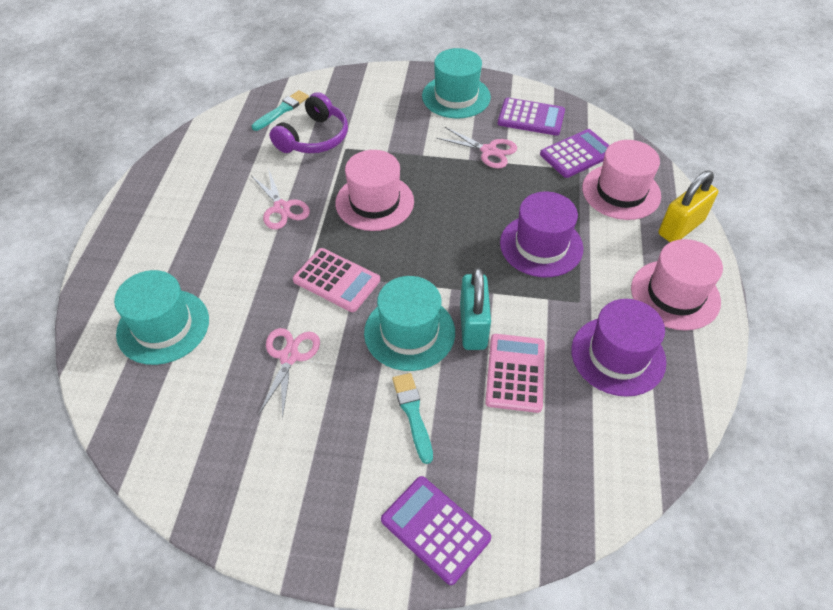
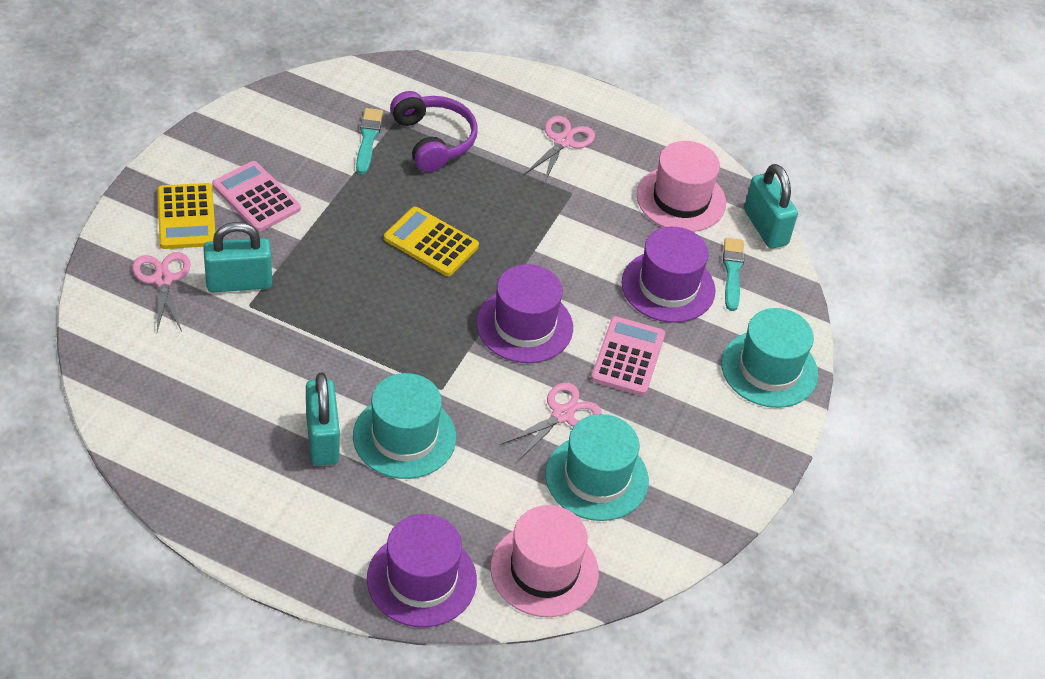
pink hat: 3 -> 2
purple calculator: 3 -> 0
purple hat: 2 -> 3
turquoise padlock: 1 -> 3
yellow calculator: 0 -> 2
yellow padlock: 1 -> 0

